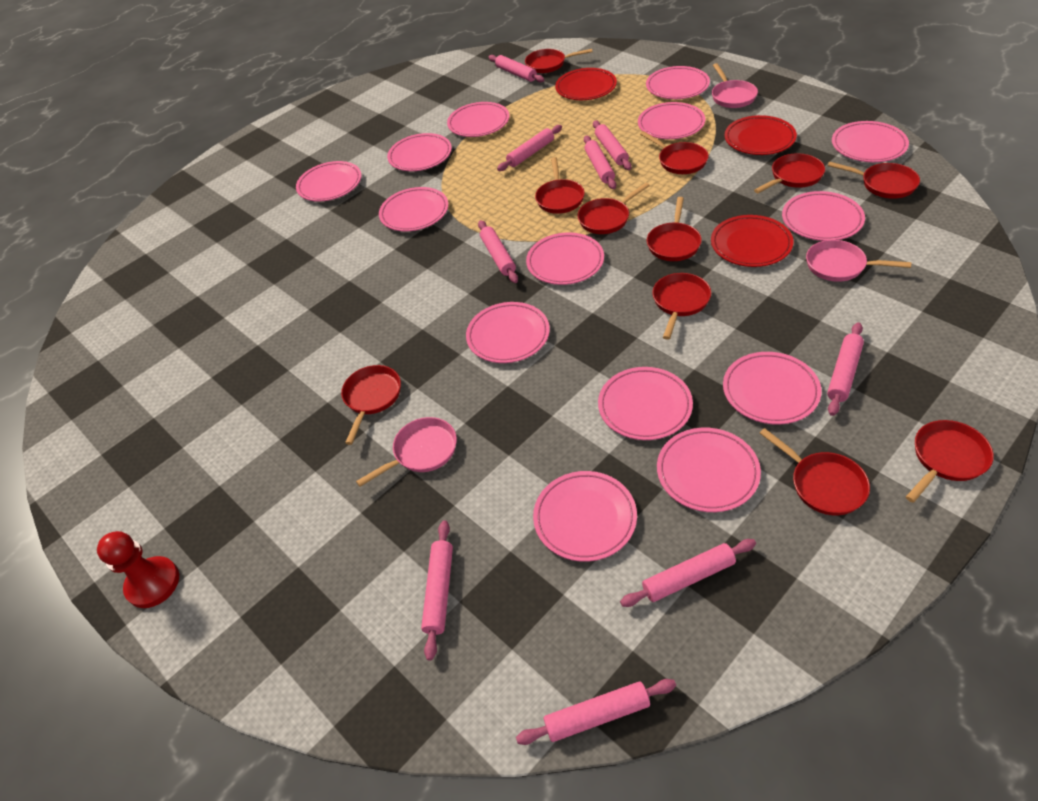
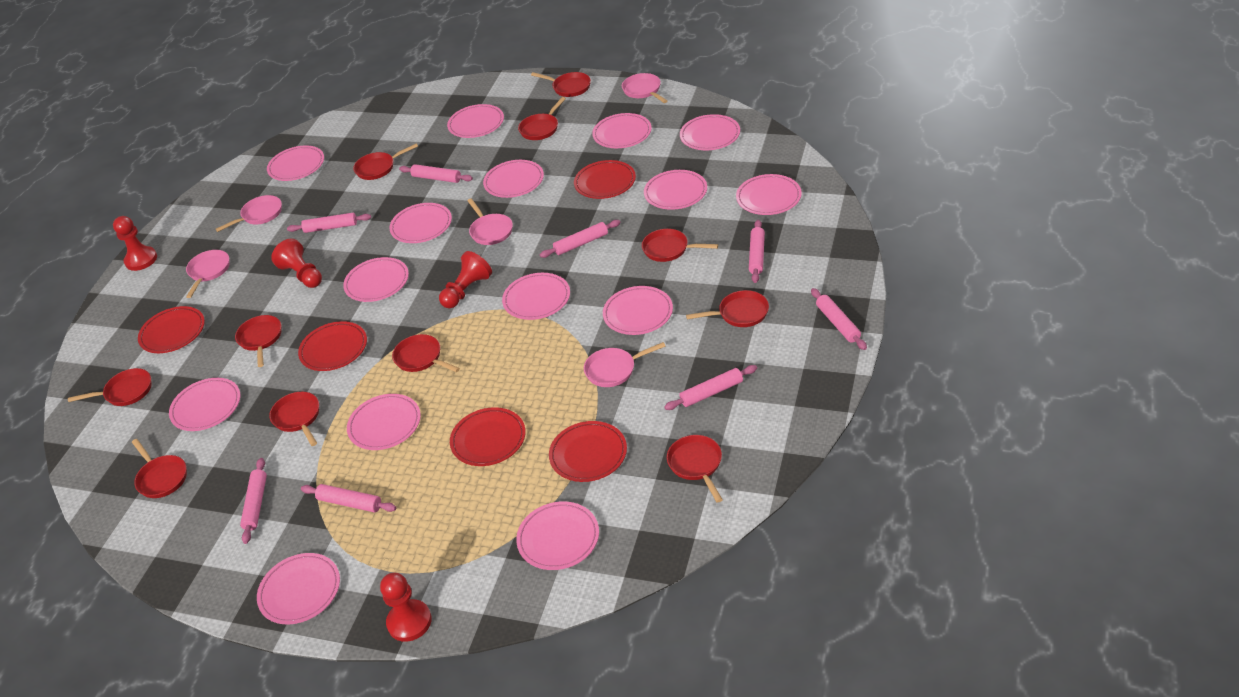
pink pan: 3 -> 5
pink plate: 14 -> 15
pink rolling pin: 9 -> 8
red pawn: 1 -> 4
red plate: 3 -> 5

